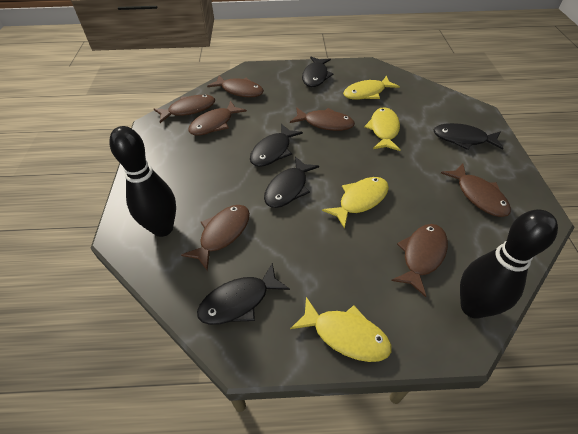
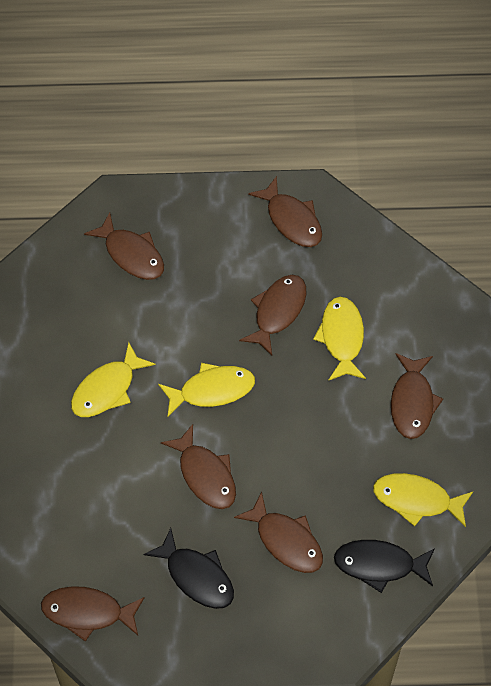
black bowling pin: 2 -> 0
black fish: 5 -> 2

